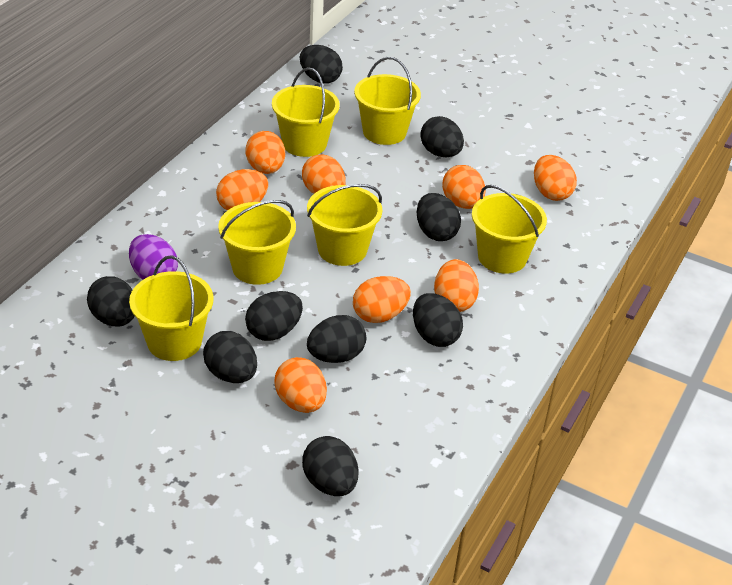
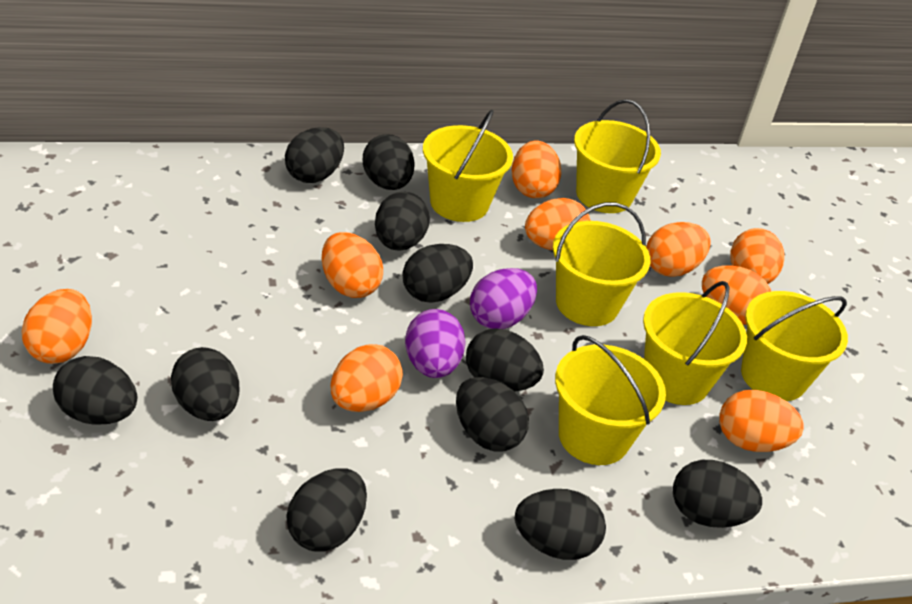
black egg: 9 -> 11
orange egg: 8 -> 9
purple egg: 1 -> 2

